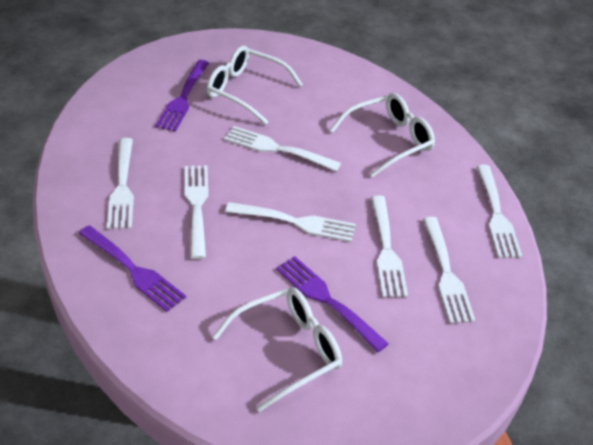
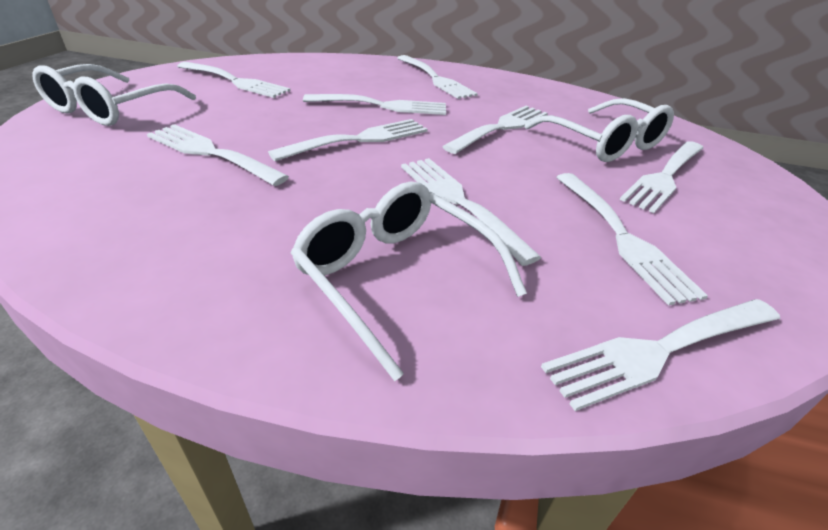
purple fork: 3 -> 0
white fork: 7 -> 10

